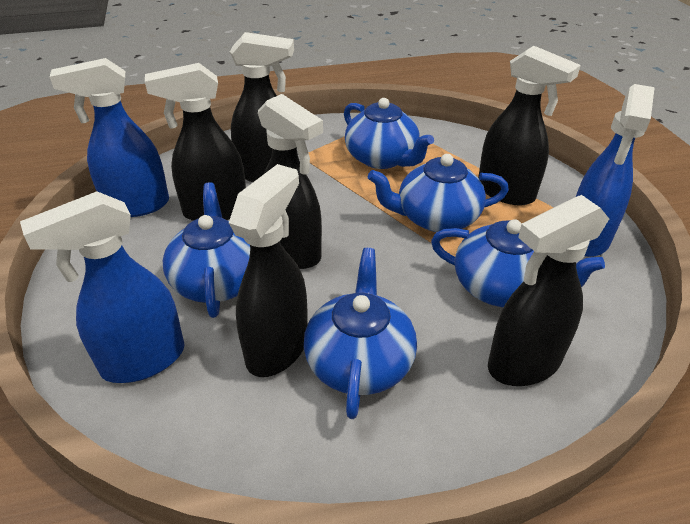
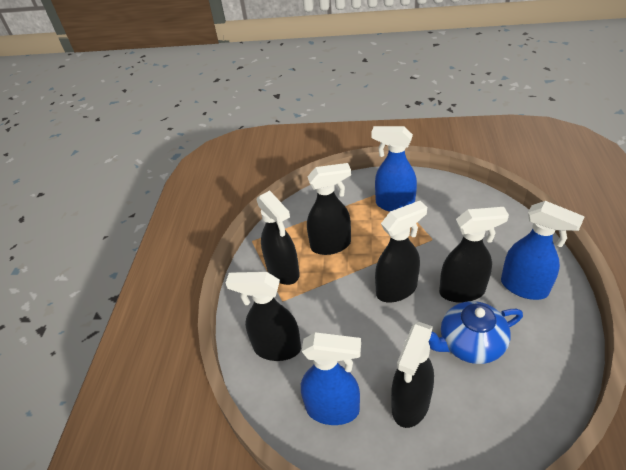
blue teapot: 5 -> 1

